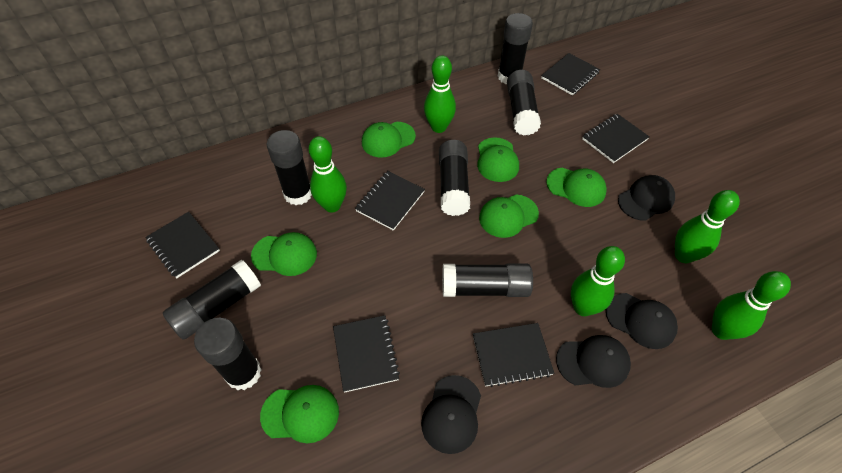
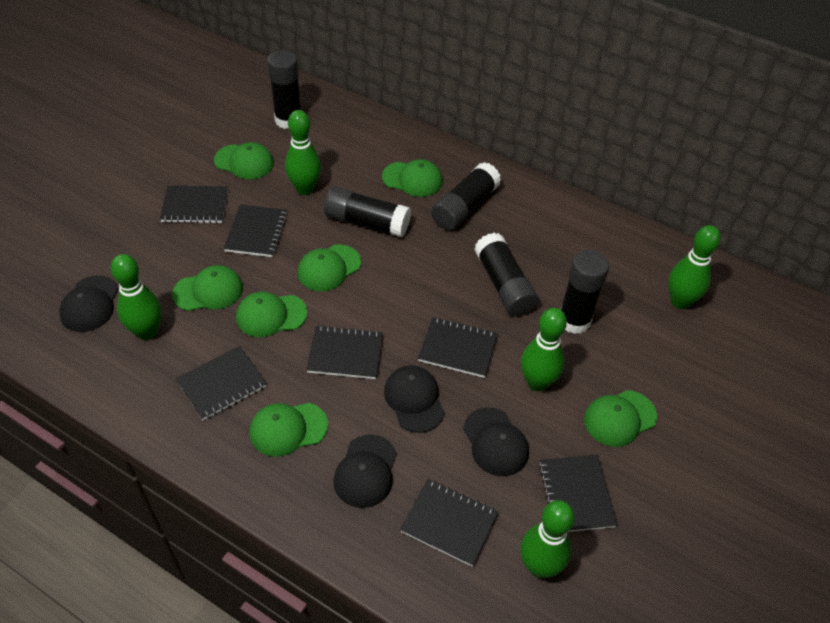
black glue stick: 7 -> 5
black notebook: 6 -> 7
green cap: 6 -> 7

